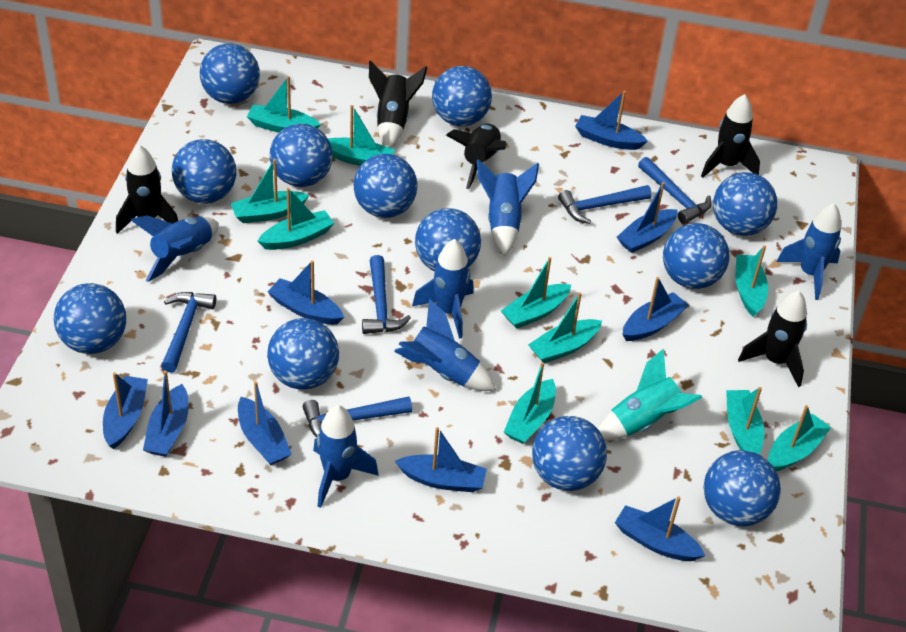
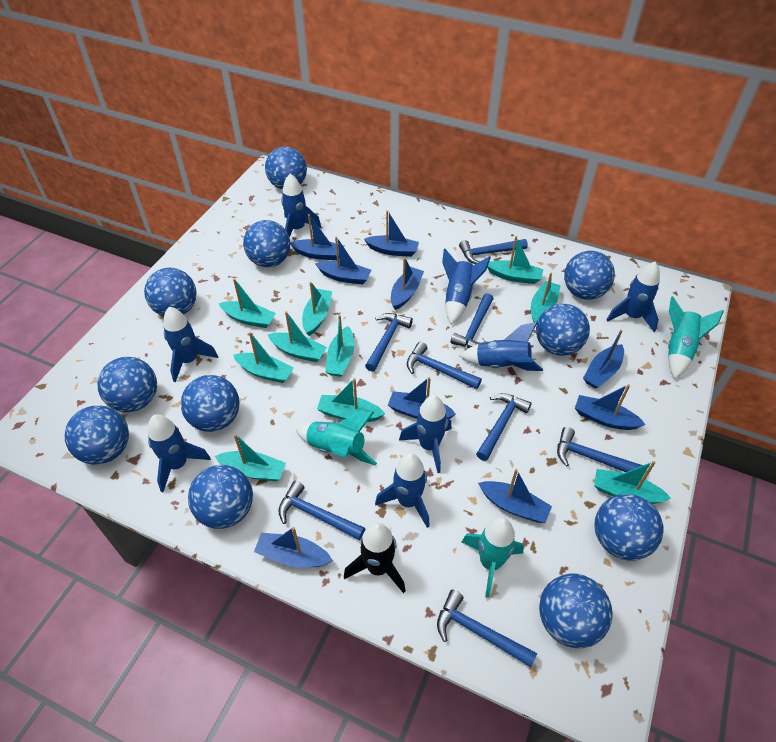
black rocket: 5 -> 1
blue ball: 12 -> 11
blue hammer: 5 -> 8
blue rocket: 6 -> 8
turquoise rocket: 1 -> 3

